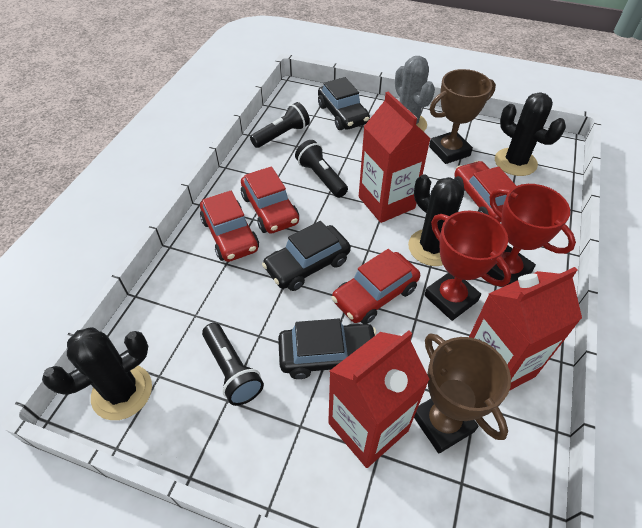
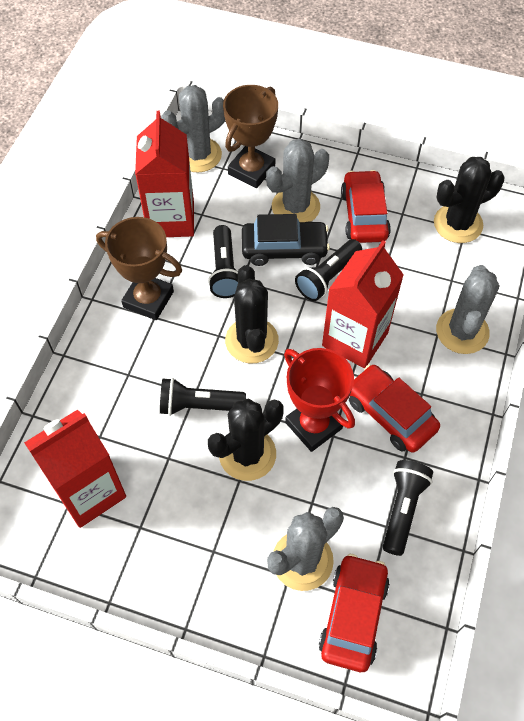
black car: 3 -> 1
black flashlight: 3 -> 4
grey cactus: 1 -> 4
red car: 4 -> 3
red trophy: 2 -> 1

